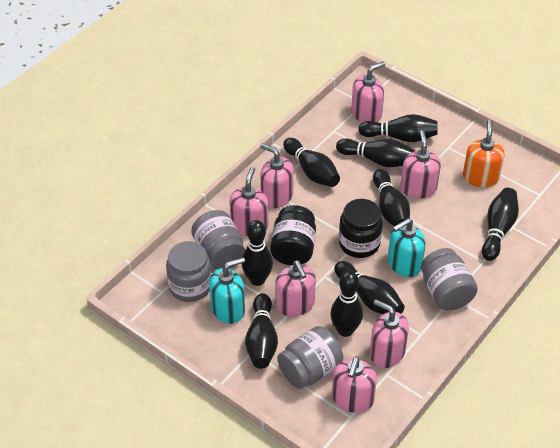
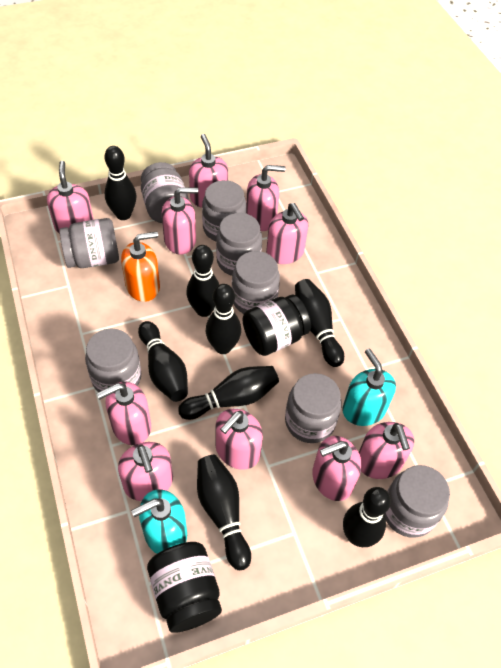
black bowling pin: 9 -> 8
grey jar: 4 -> 8
pink soap dispenser: 7 -> 10

